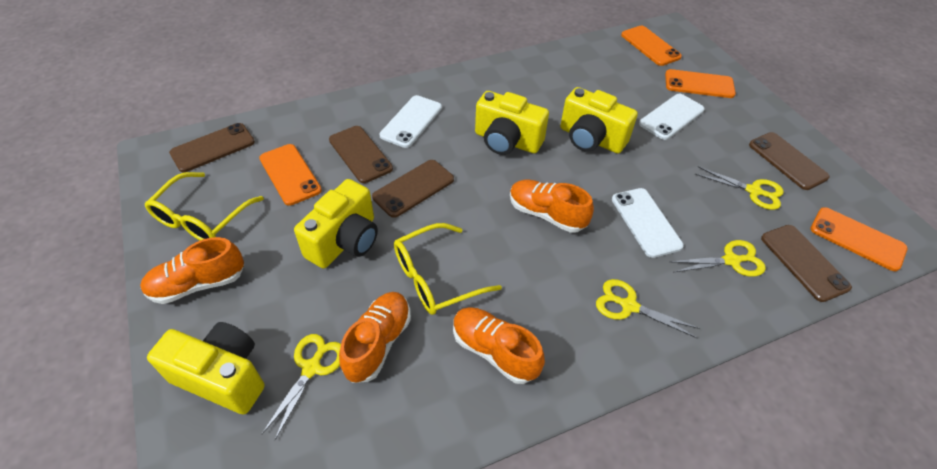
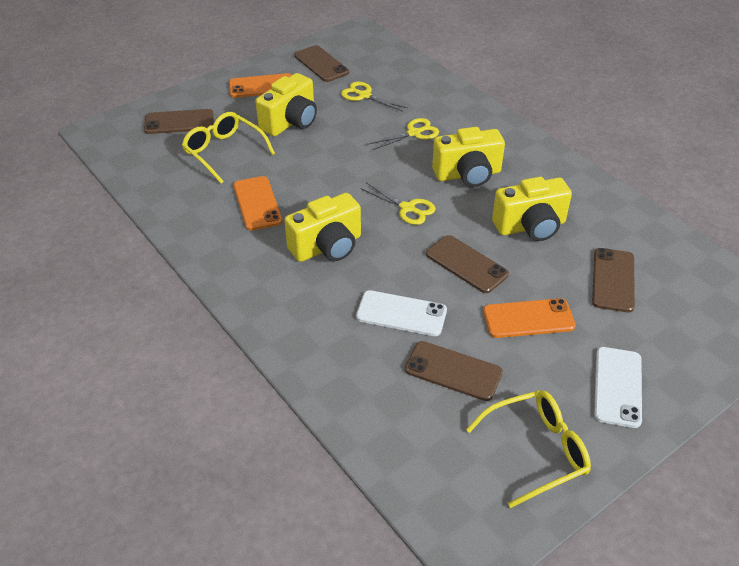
orange phone: 4 -> 3
orange shoe: 4 -> 0
white phone: 3 -> 2
yellow scissors: 4 -> 3

